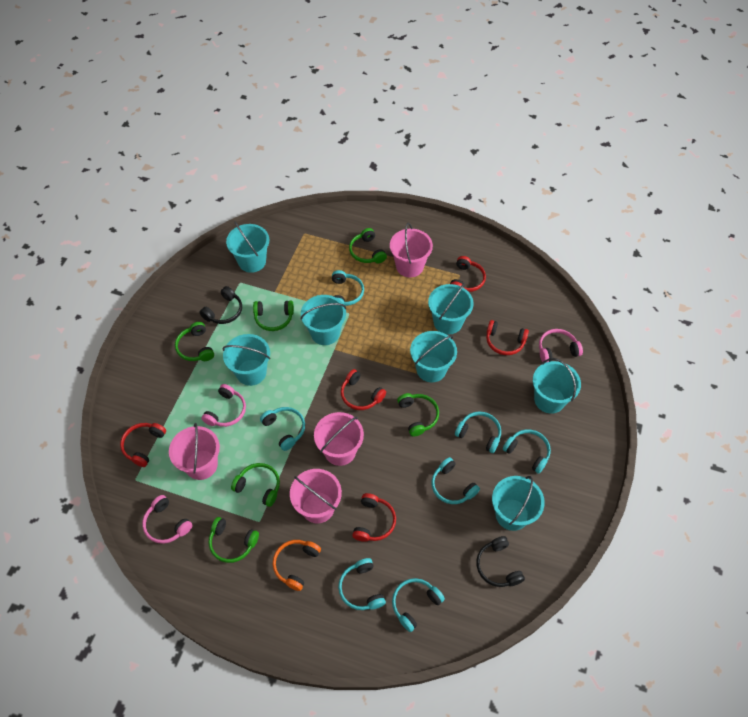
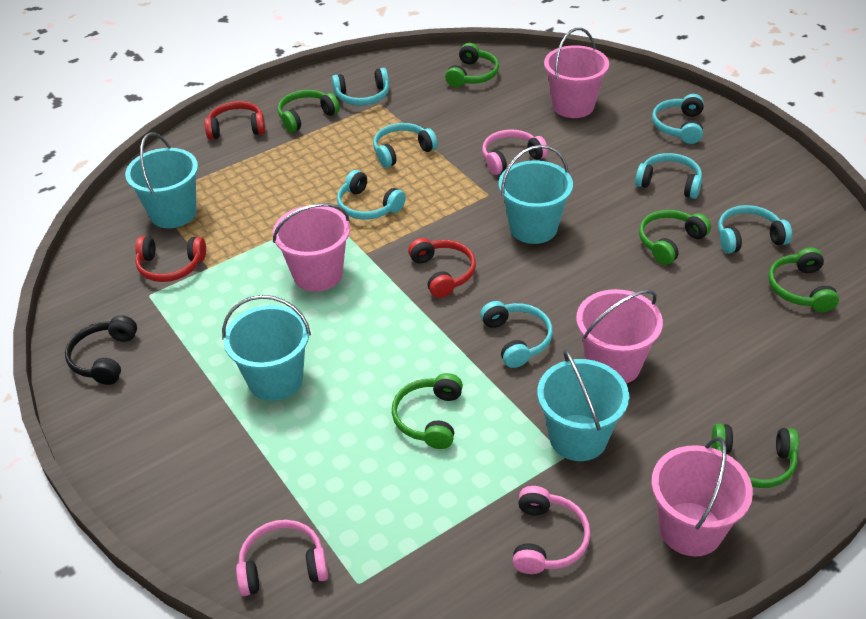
black headphones: 2 -> 1
orange headphones: 1 -> 0
red headphones: 5 -> 3
turquoise bucket: 7 -> 4

